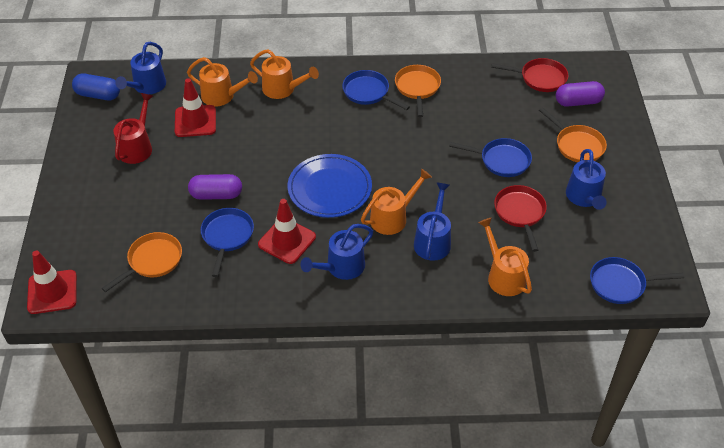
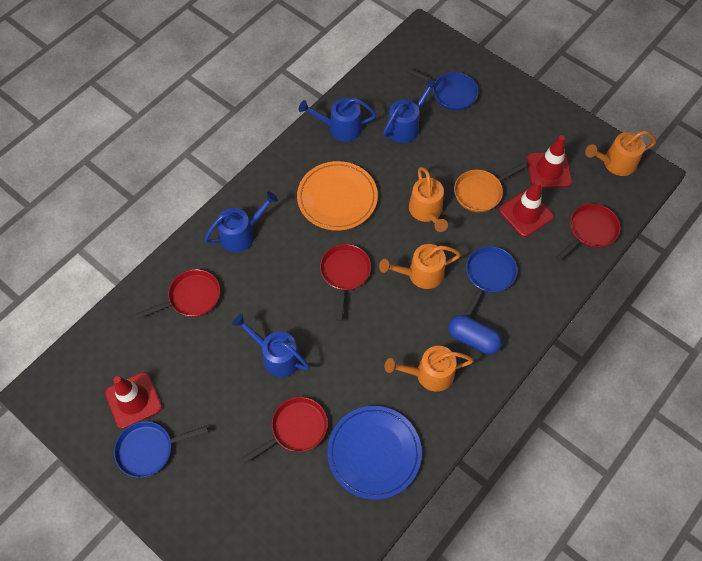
blue pan: 4 -> 3
orange pan: 3 -> 1
orange plate: 0 -> 1
purple capsule: 2 -> 0
red pan: 2 -> 4
red watering can: 1 -> 0

